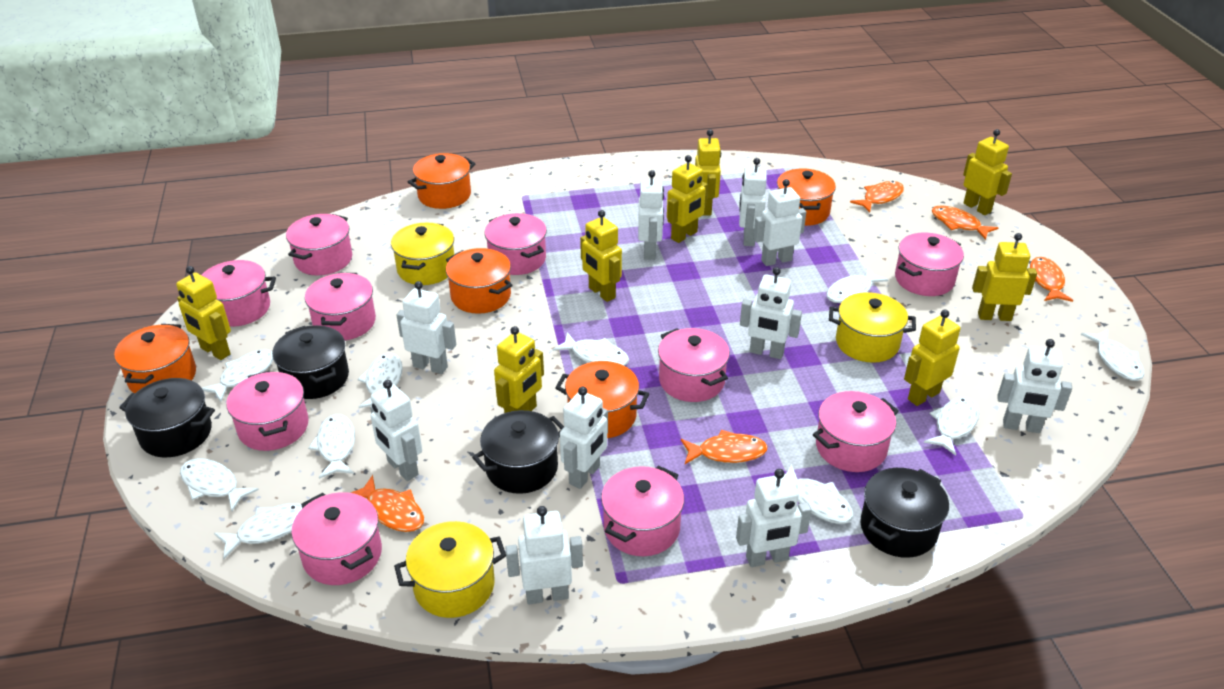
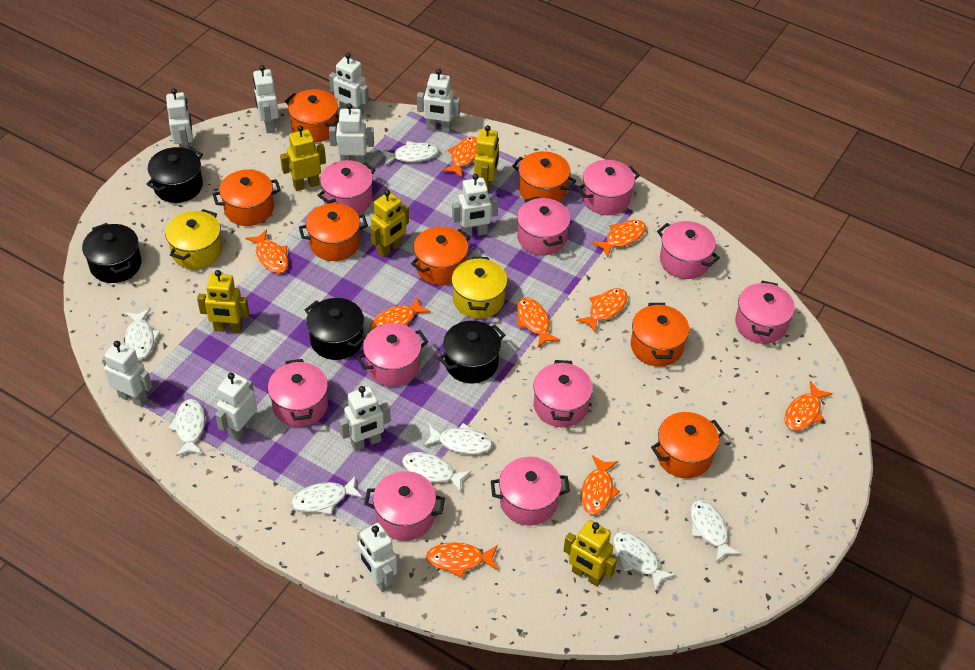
orange fish: 5 -> 9
orange pot: 5 -> 7
white fish: 10 -> 8
yellow pot: 3 -> 2
yellow robot: 8 -> 5

